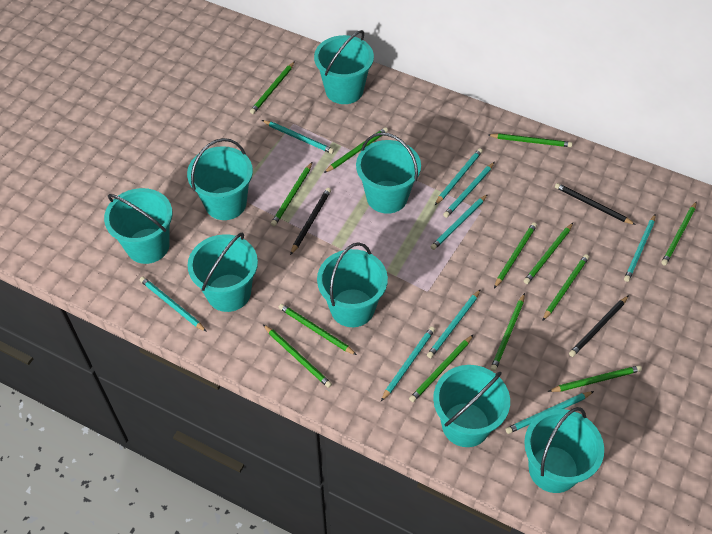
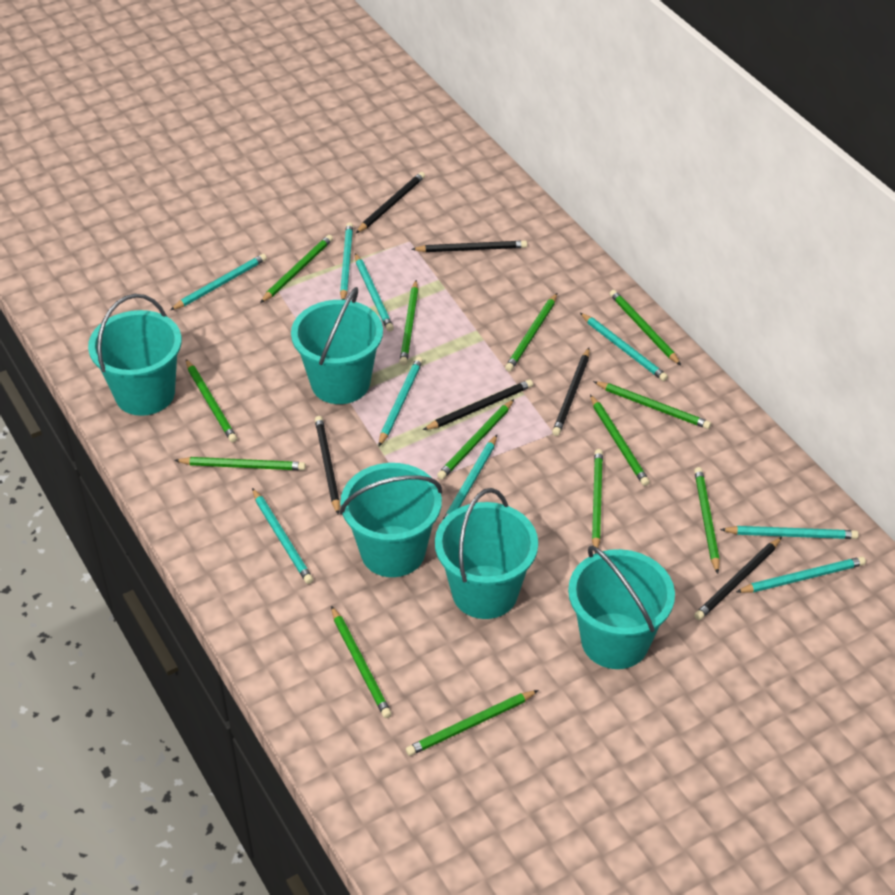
black pencil: 3 -> 6
turquoise bucket: 8 -> 5

